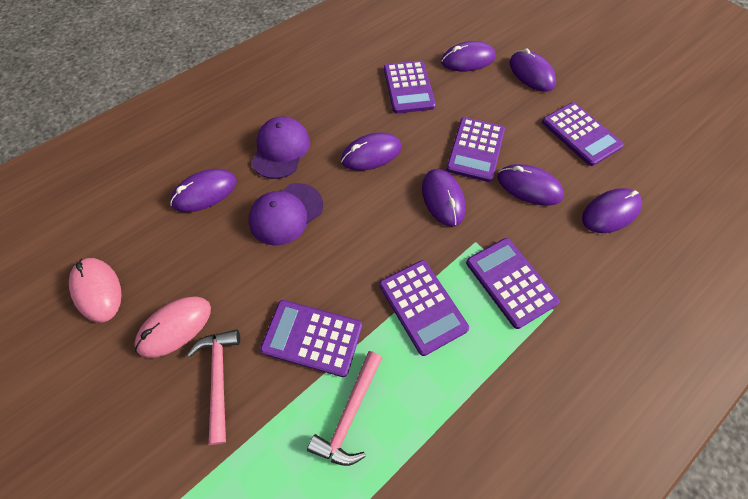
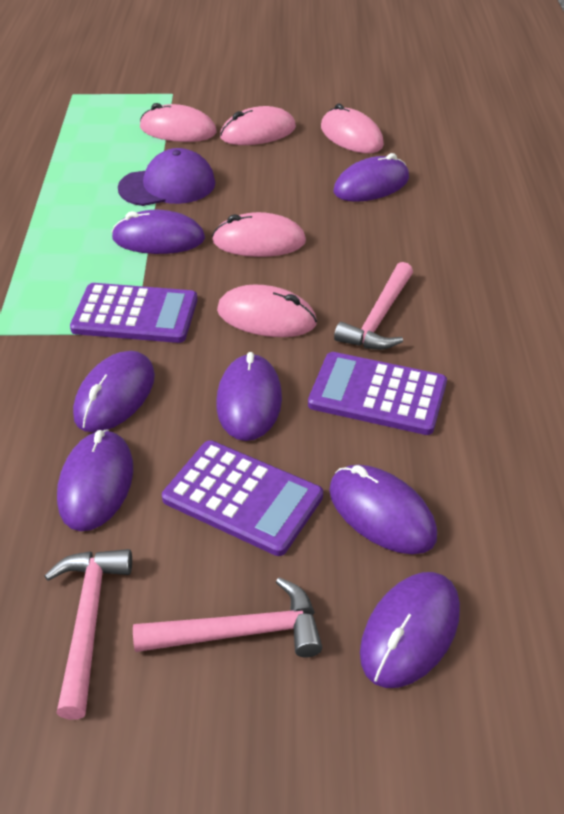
pink hammer: 2 -> 3
pink mouse: 2 -> 5
purple calculator: 6 -> 3
purple cap: 2 -> 1

